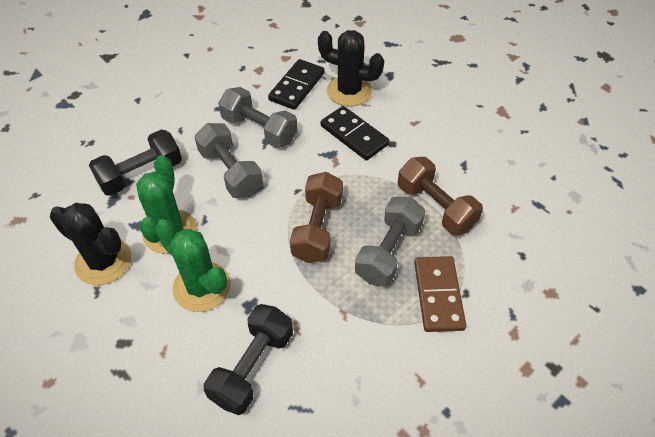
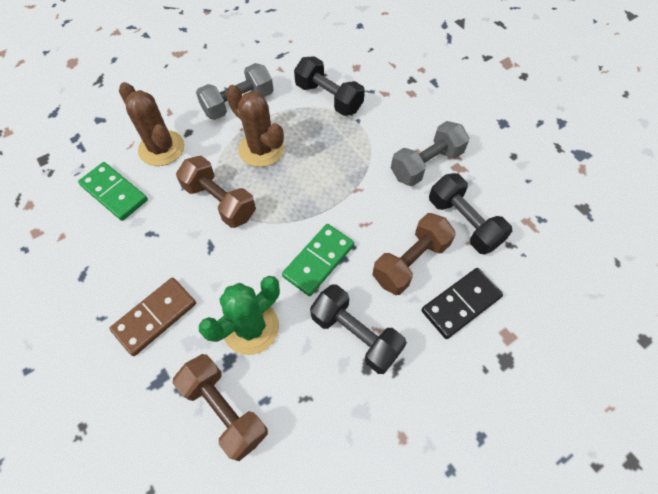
black cactus: 2 -> 0
black domino: 2 -> 1
black dumbbell: 2 -> 3
brown cactus: 0 -> 2
brown dumbbell: 2 -> 3
green cactus: 2 -> 1
green domino: 0 -> 2
grey dumbbell: 3 -> 2

